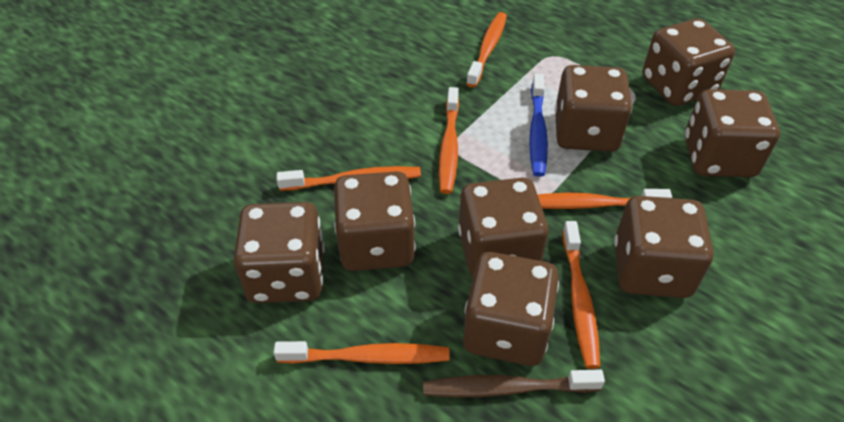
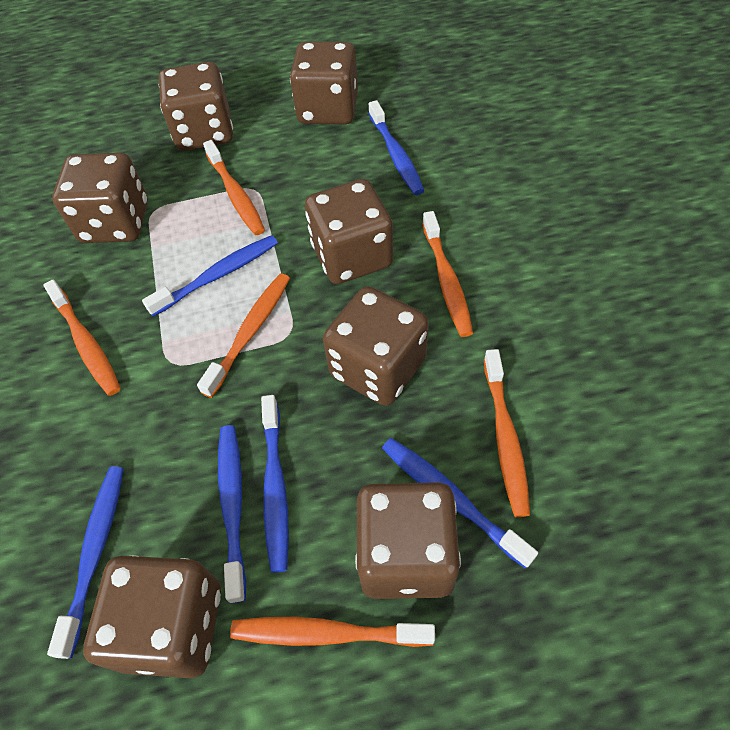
blue toothbrush: 1 -> 6
brown dice: 8 -> 7
brown toothbrush: 1 -> 0

